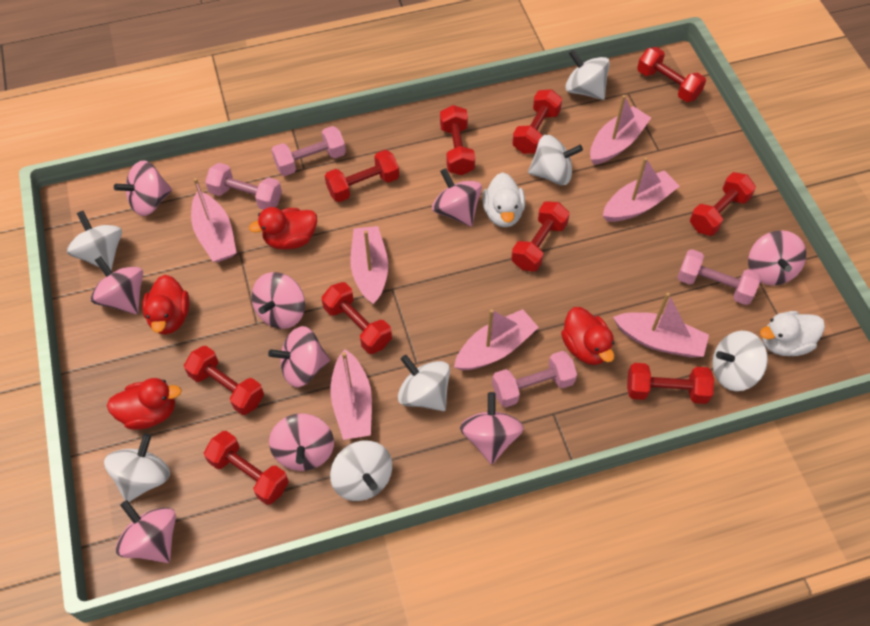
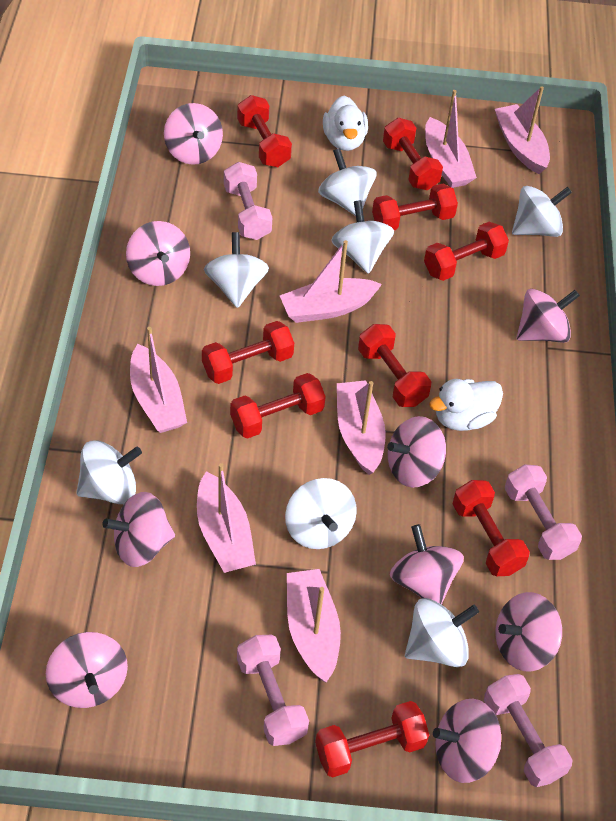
red duck: 4 -> 0
red dumbbell: 10 -> 9

